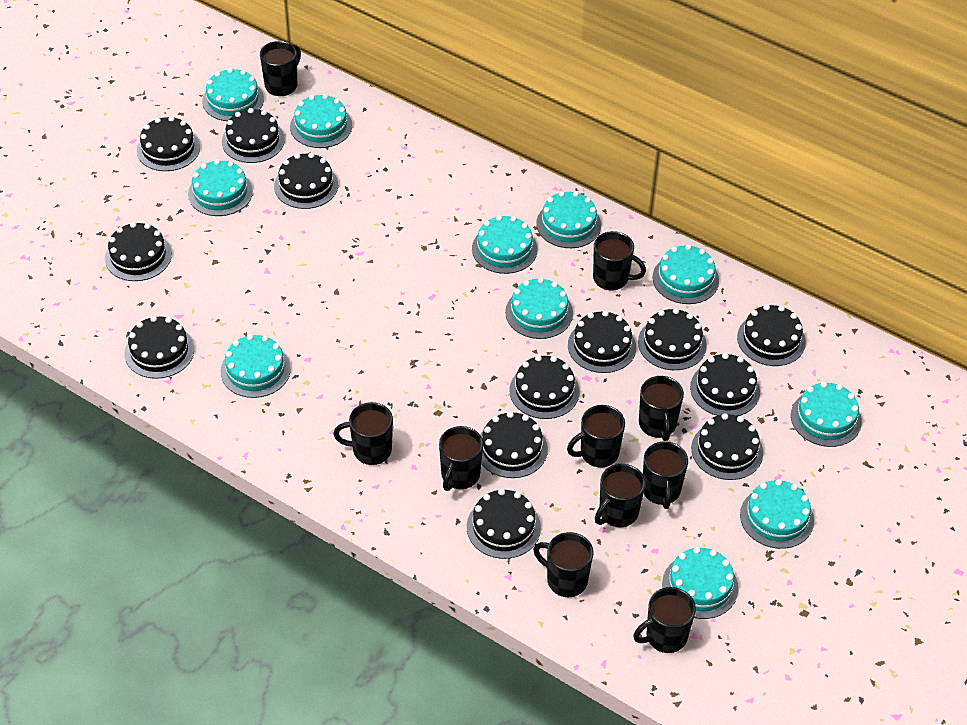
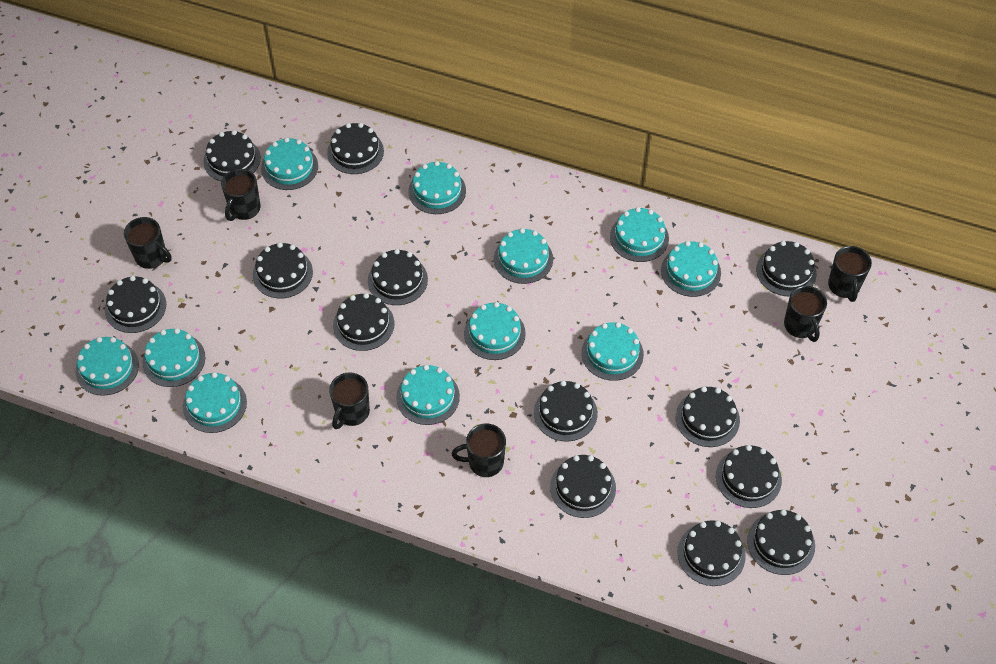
black mug: 10 -> 6

